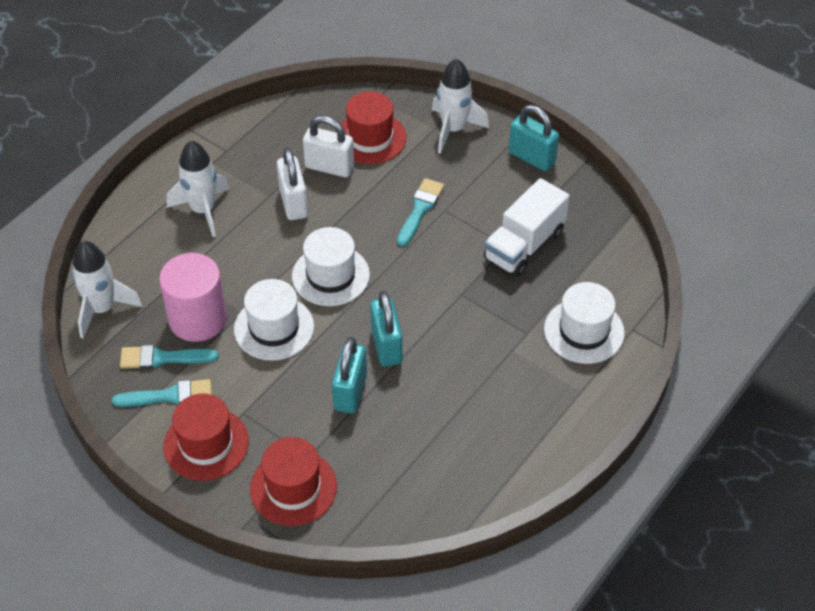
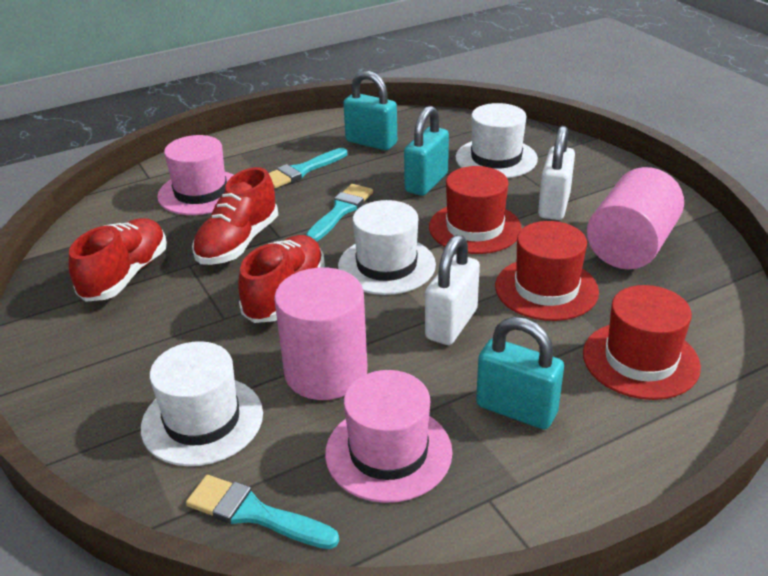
pink cylinder: 1 -> 2
pink hat: 0 -> 2
red shoe: 0 -> 3
white rocket: 3 -> 0
white truck: 1 -> 0

